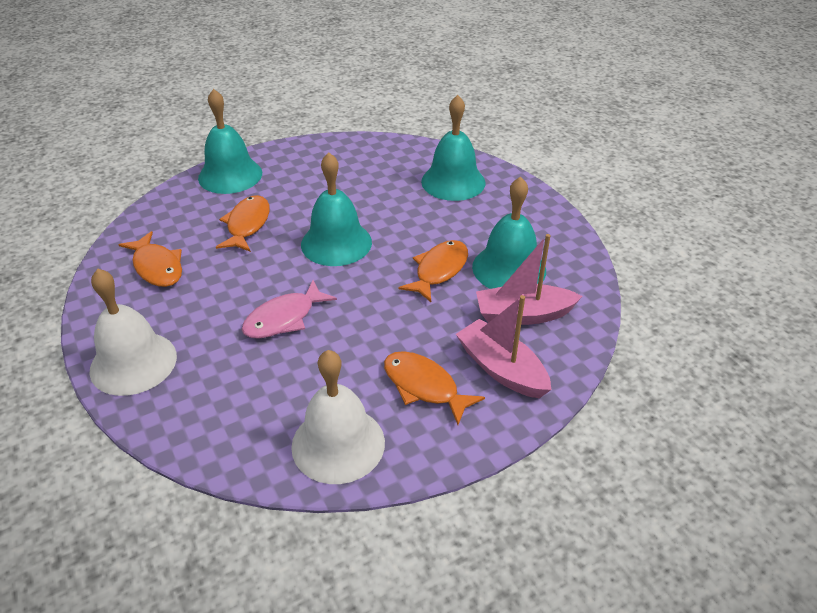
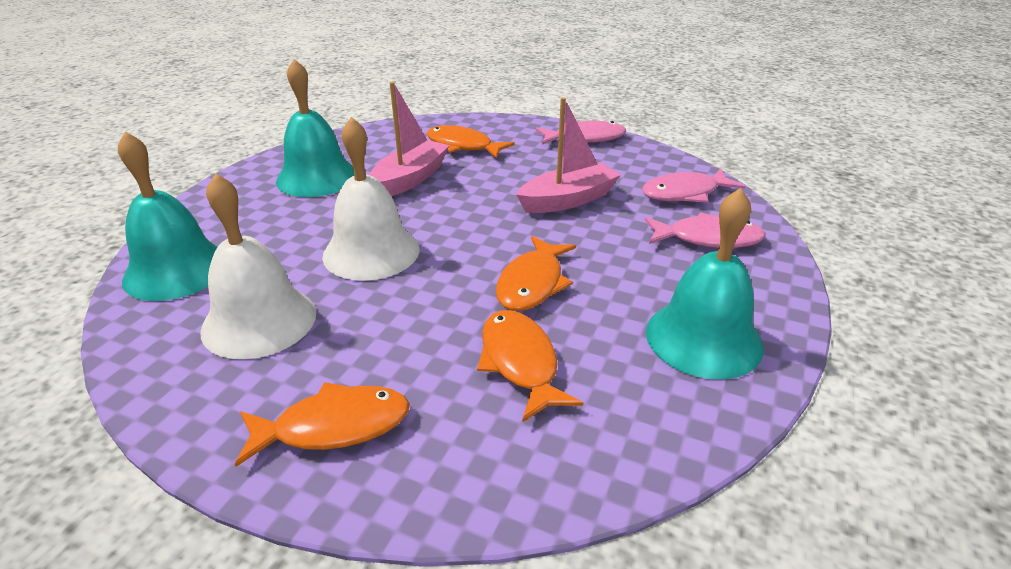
pink fish: 1 -> 3
turquoise bell: 4 -> 3

